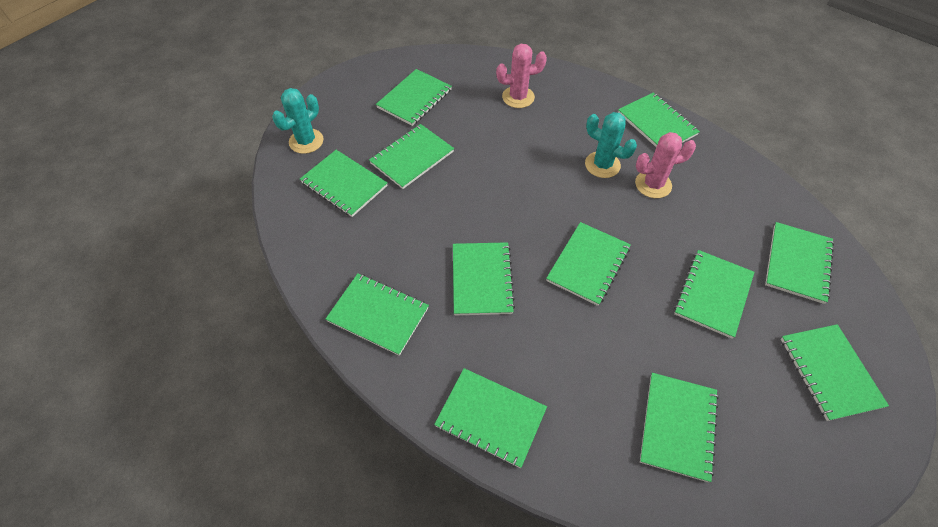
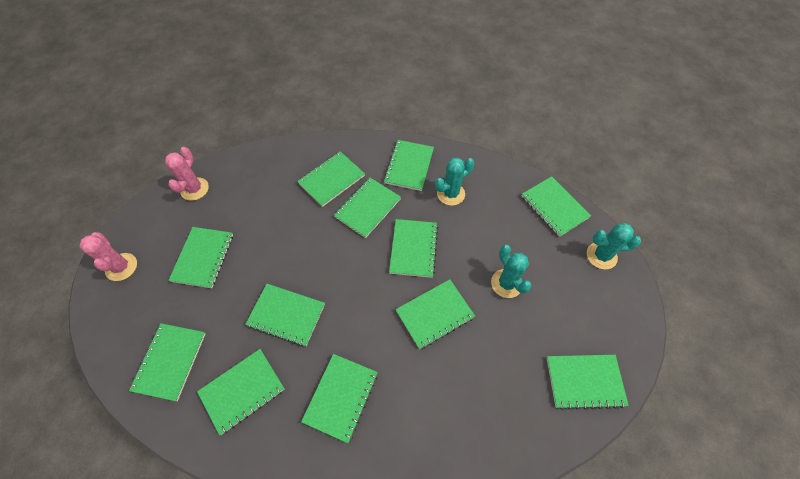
turquoise cactus: 2 -> 3

